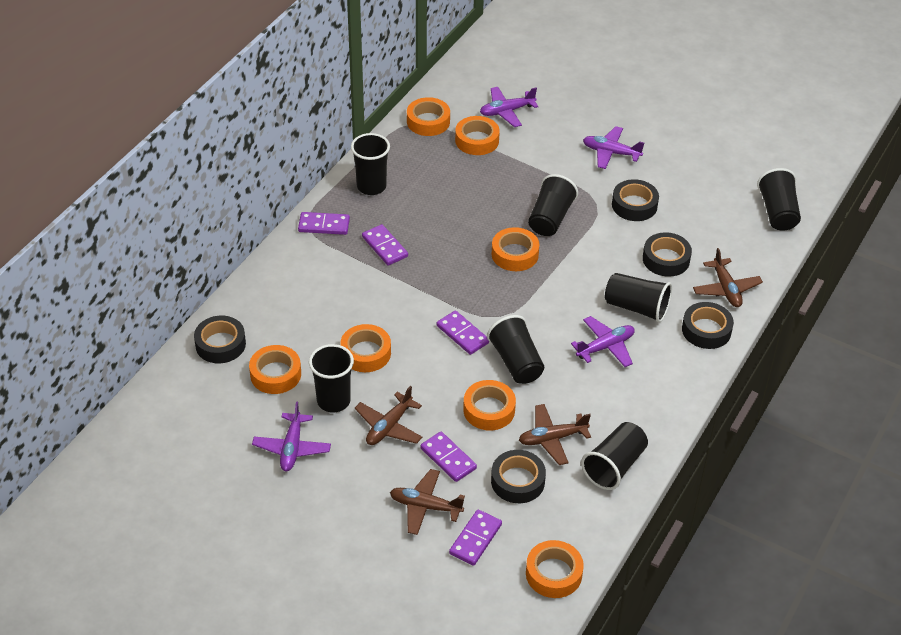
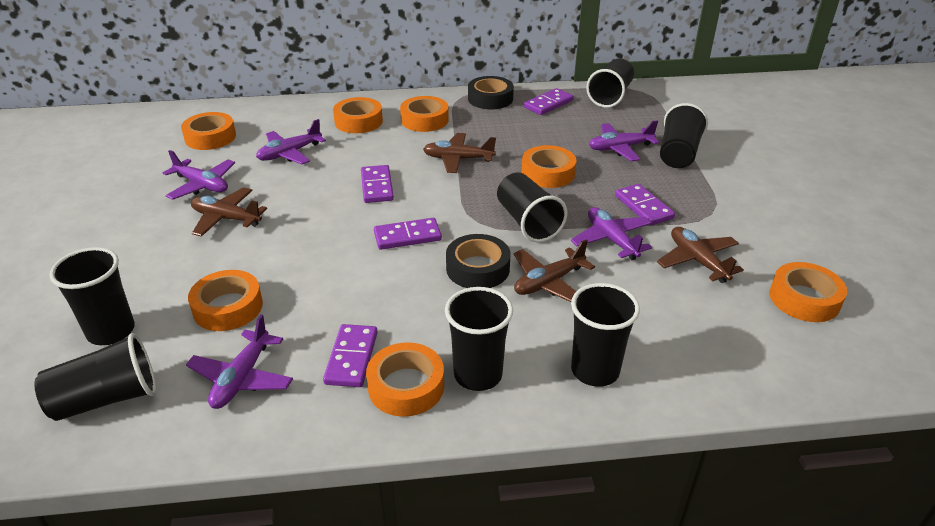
black tape: 5 -> 2
purple plane: 4 -> 5

